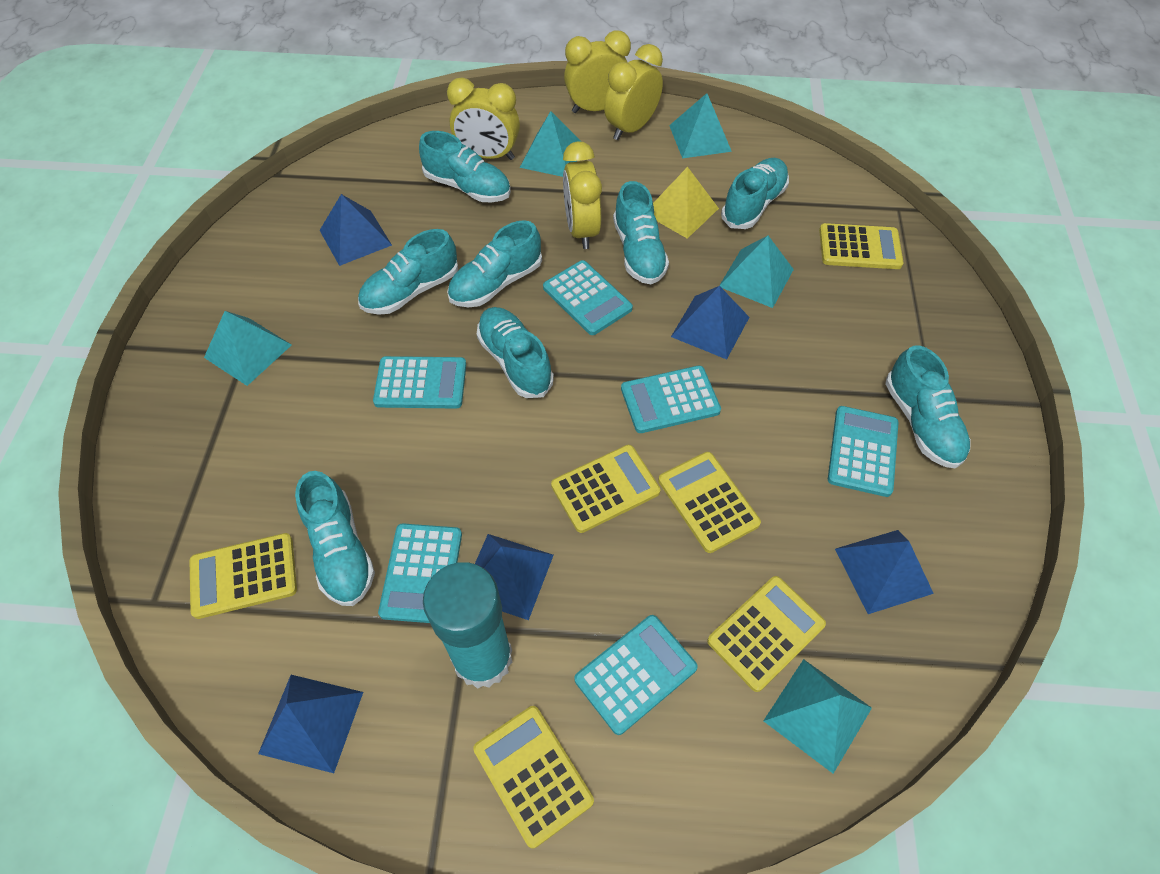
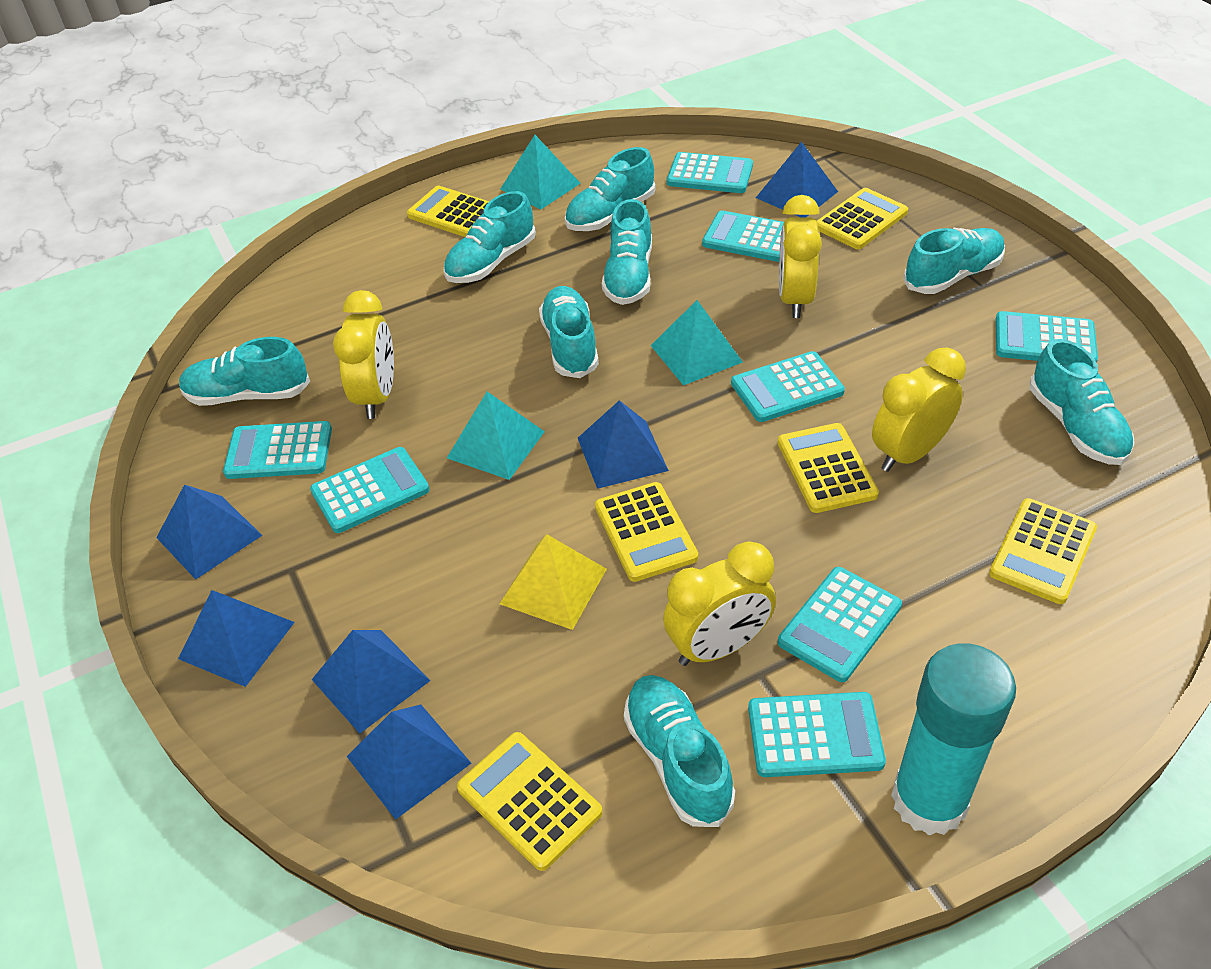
blue pyramid: 5 -> 6
turquoise calculator: 6 -> 8
turquoise pyramid: 5 -> 3

